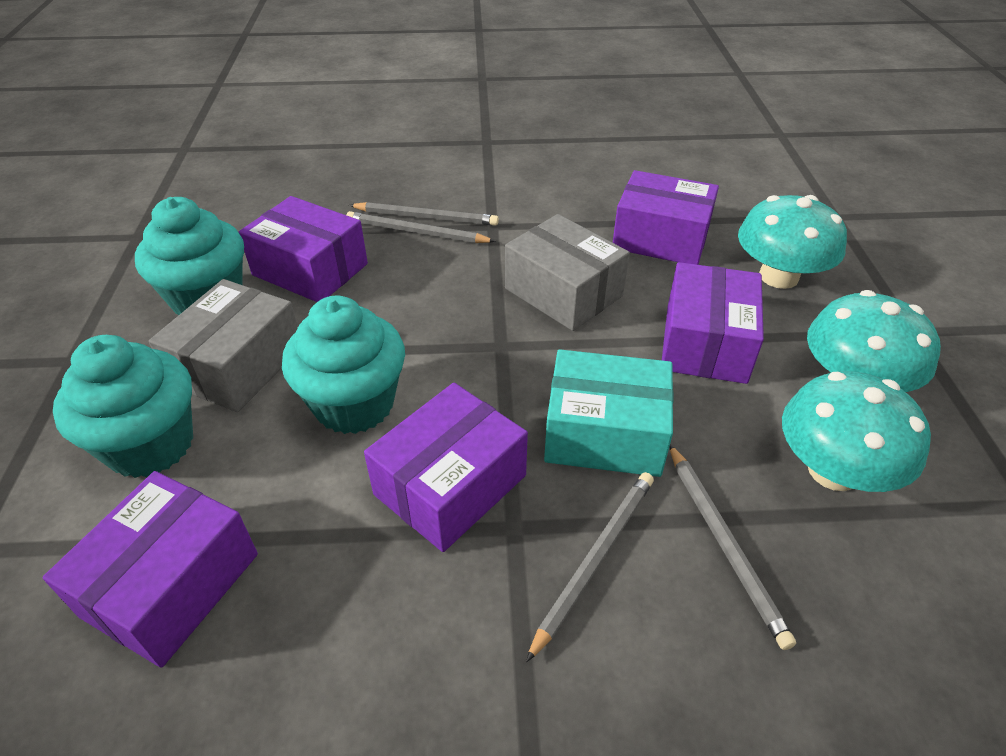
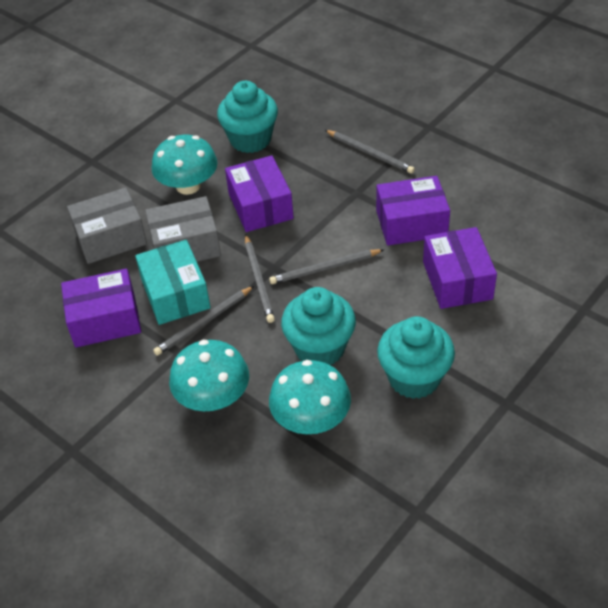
purple box: 5 -> 4

